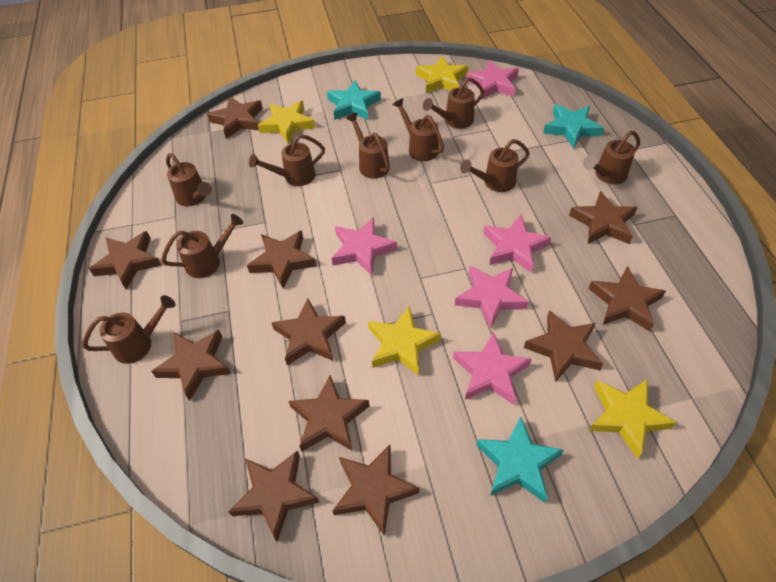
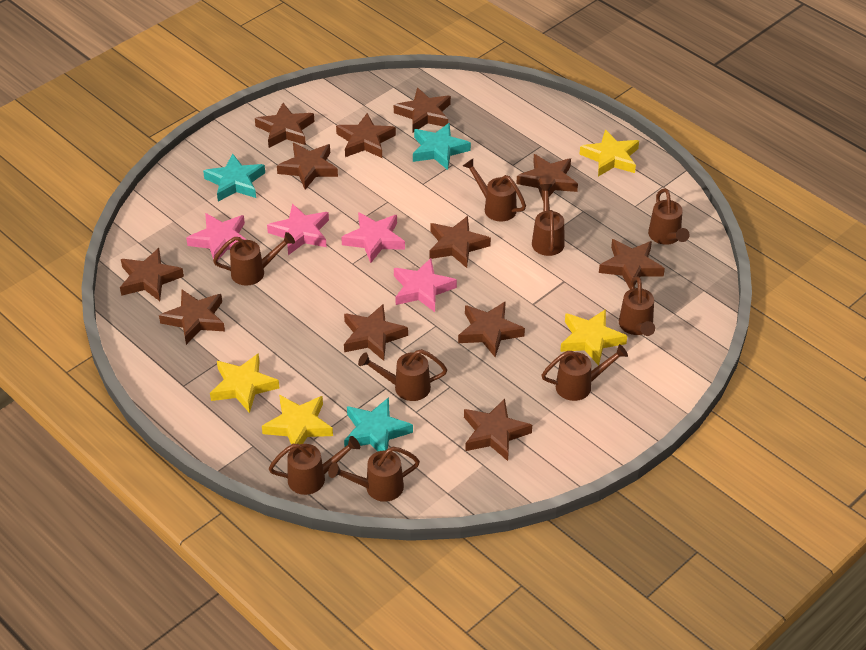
brown star: 11 -> 12
pink star: 5 -> 4

